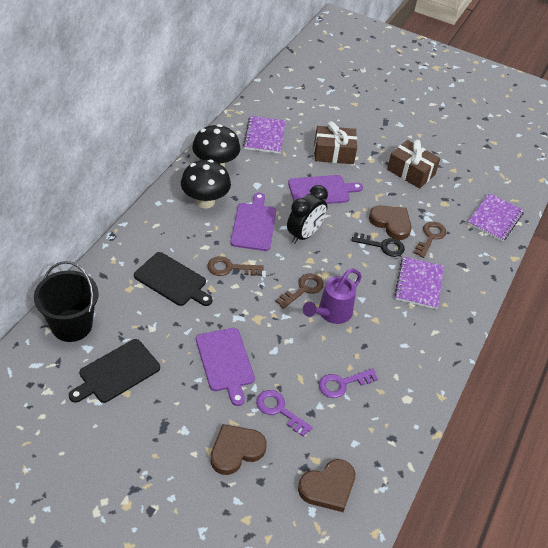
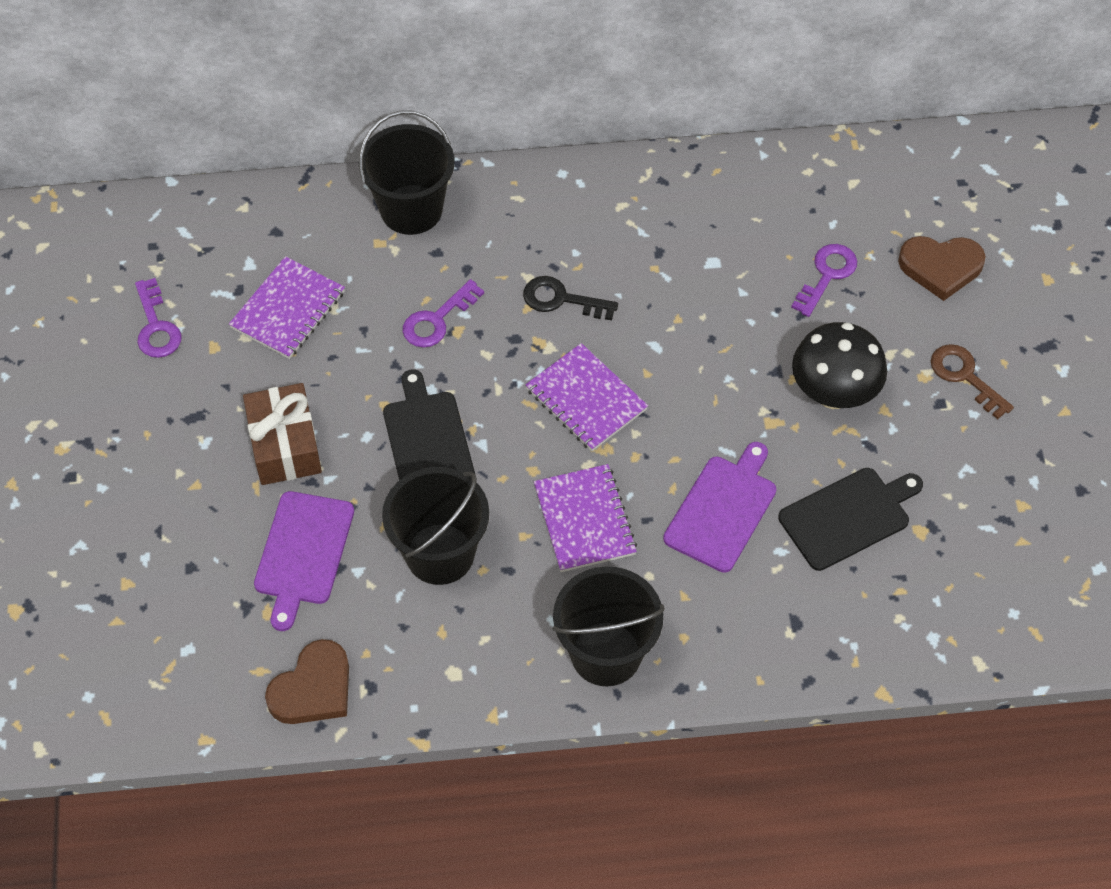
black bucket: 1 -> 3
black clock: 1 -> 0
black mushroom: 2 -> 1
brown gift: 2 -> 1
brown heart: 3 -> 2
brown key: 3 -> 1
purple cutting board: 3 -> 2
purple key: 2 -> 3
purple watering can: 1 -> 0

